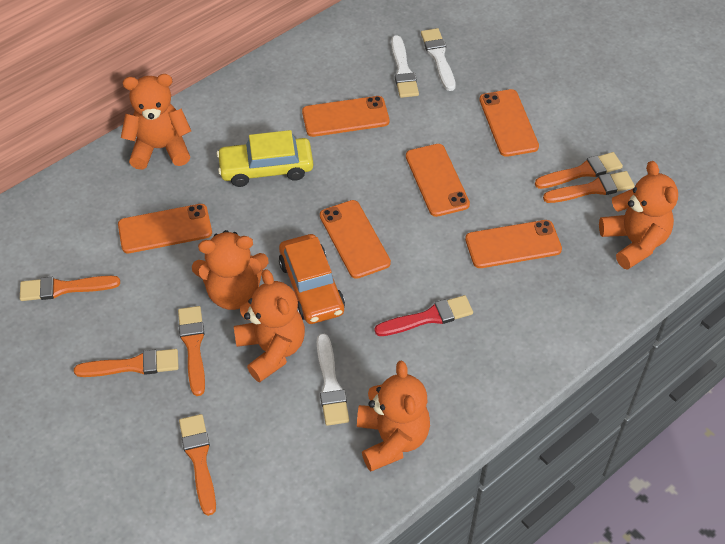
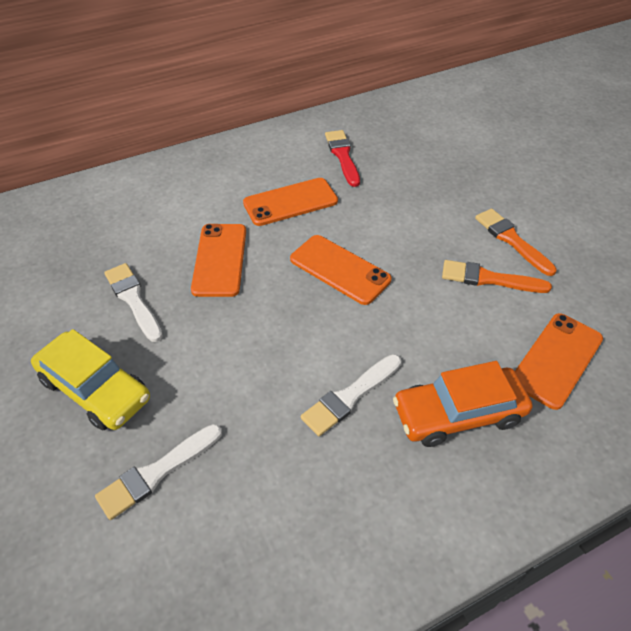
orange brush: 6 -> 2
orange phone: 6 -> 4
orange teddy bear: 5 -> 0

